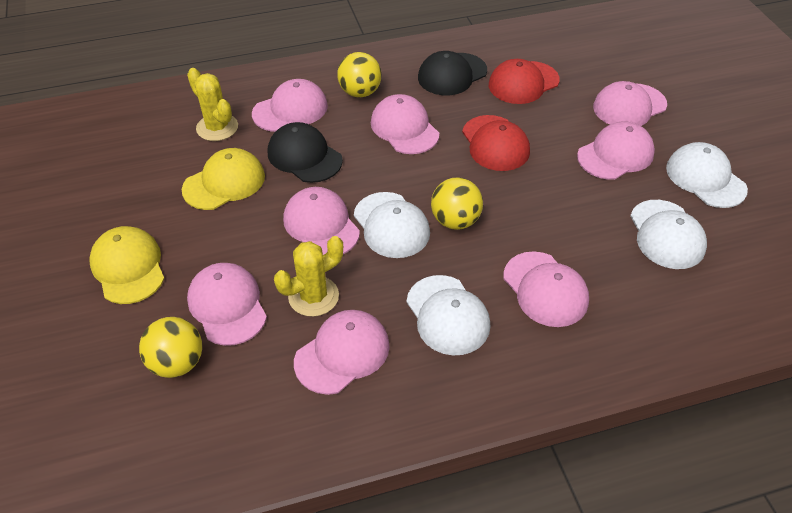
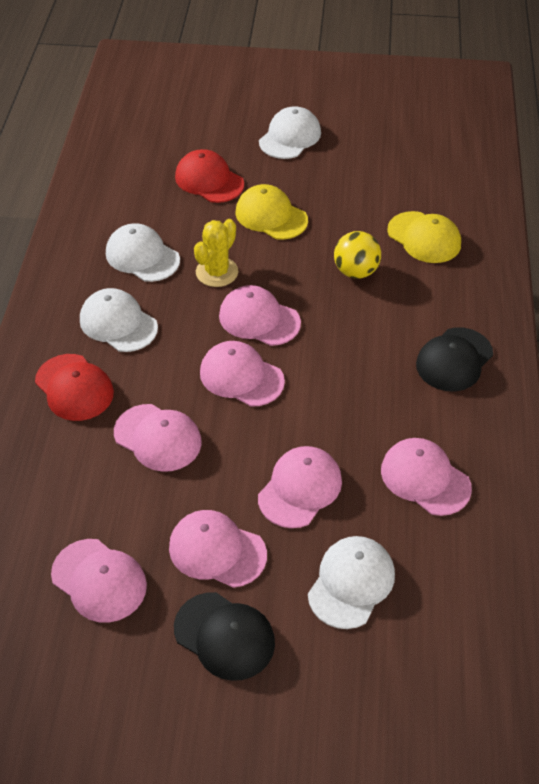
pink cap: 8 -> 7
yellow ball: 3 -> 1
yellow cactus: 2 -> 1

